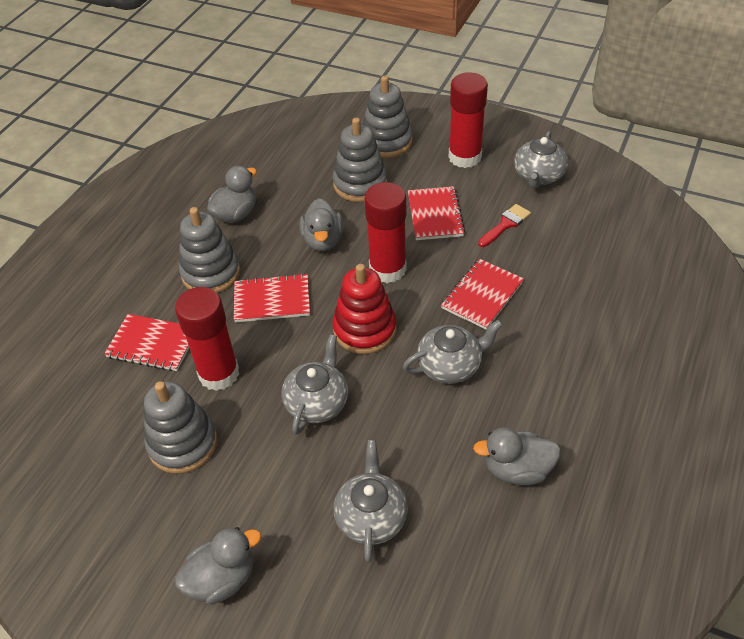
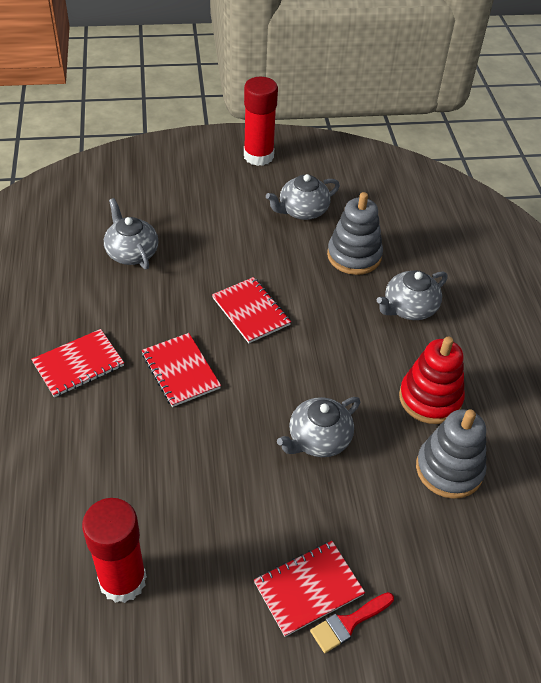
grey duck: 4 -> 0
grey stacking toy: 4 -> 2
red glue stick: 3 -> 2

